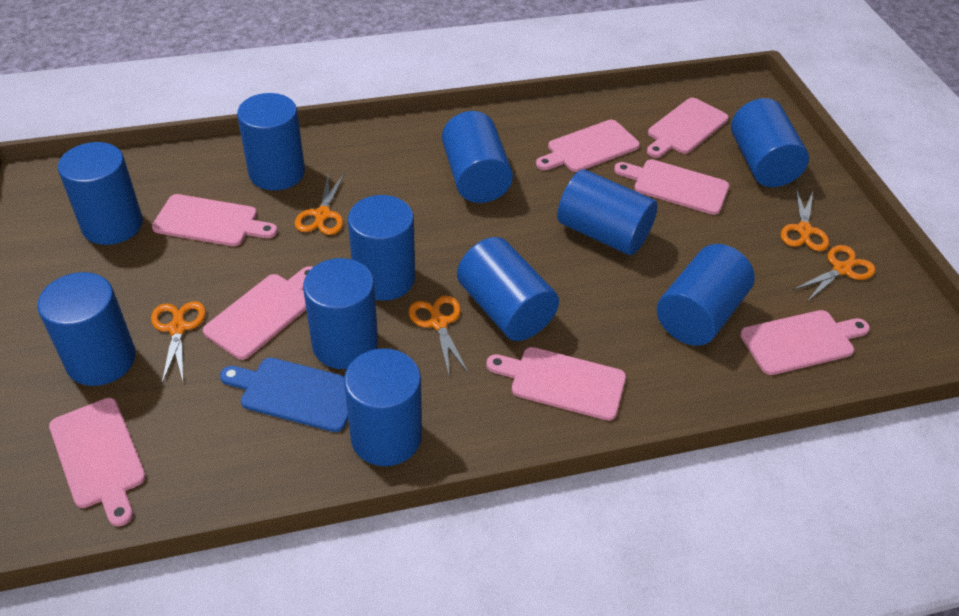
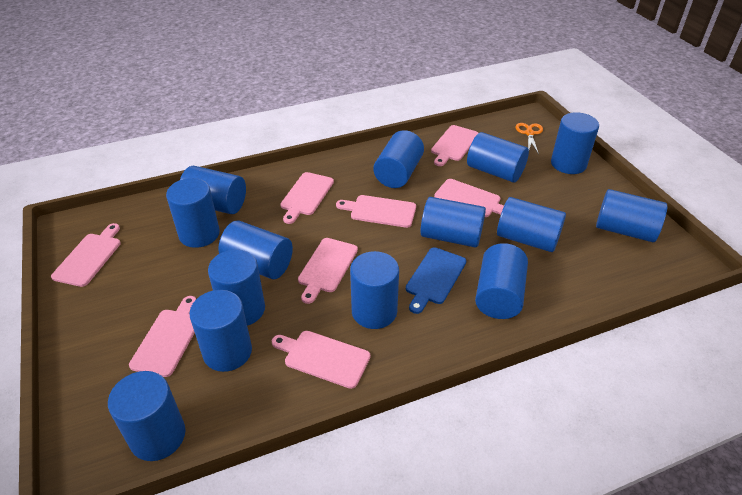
blue cylinder: 11 -> 14
orange scissors: 5 -> 1

